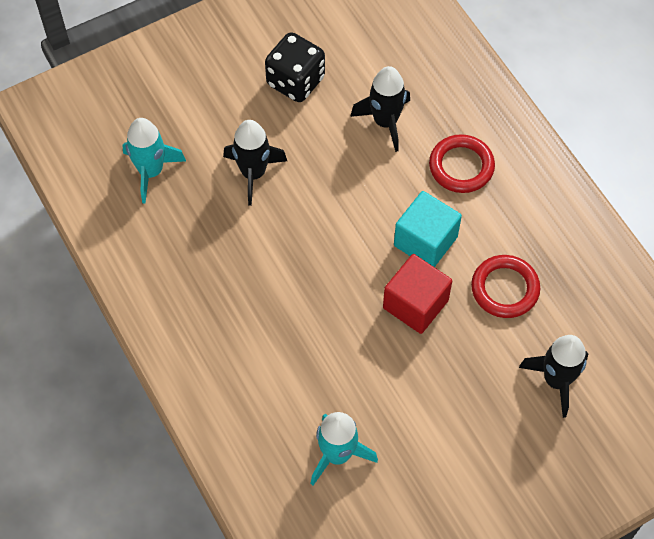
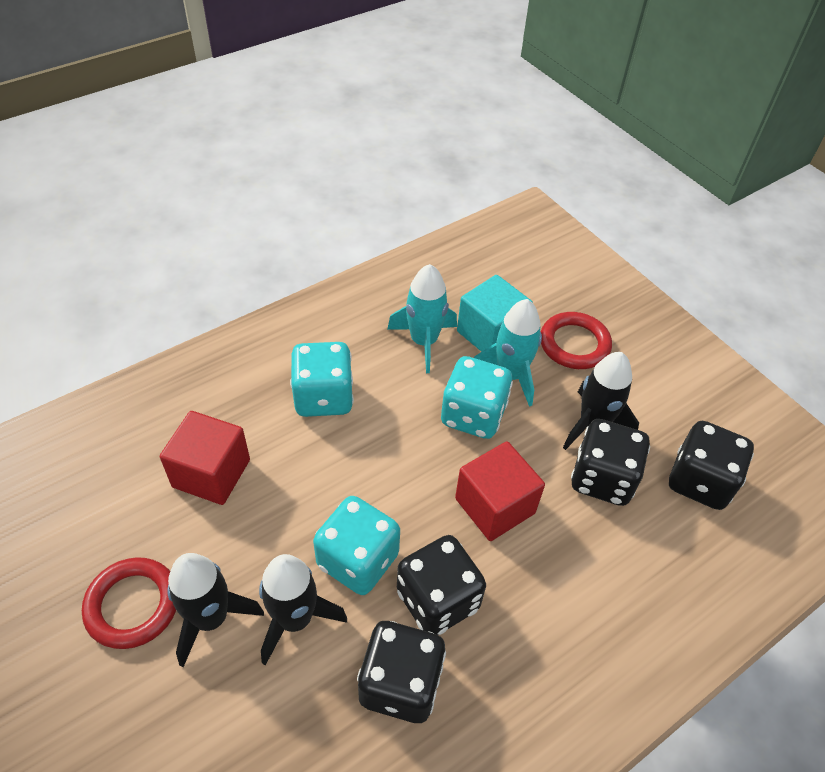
black dice: 1 -> 4
red cube: 1 -> 2
turquoise dice: 0 -> 3

